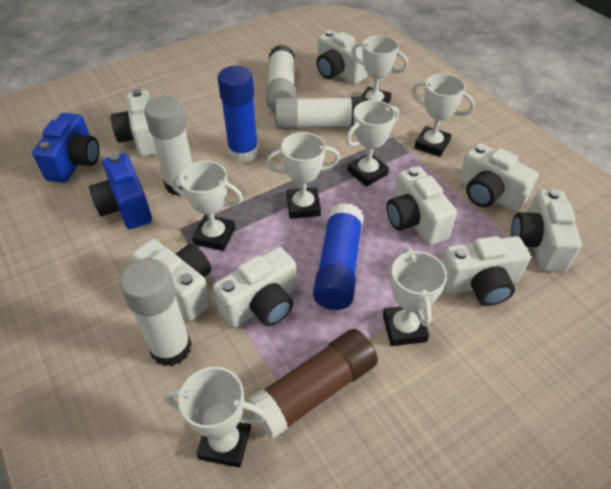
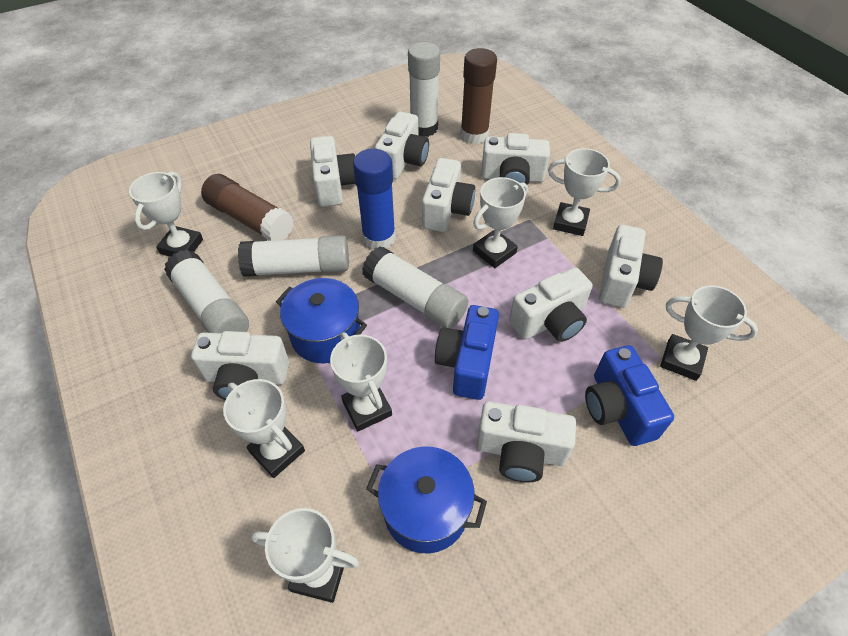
blue glue stick: 2 -> 1
blue pot: 0 -> 2
brown glue stick: 1 -> 2

